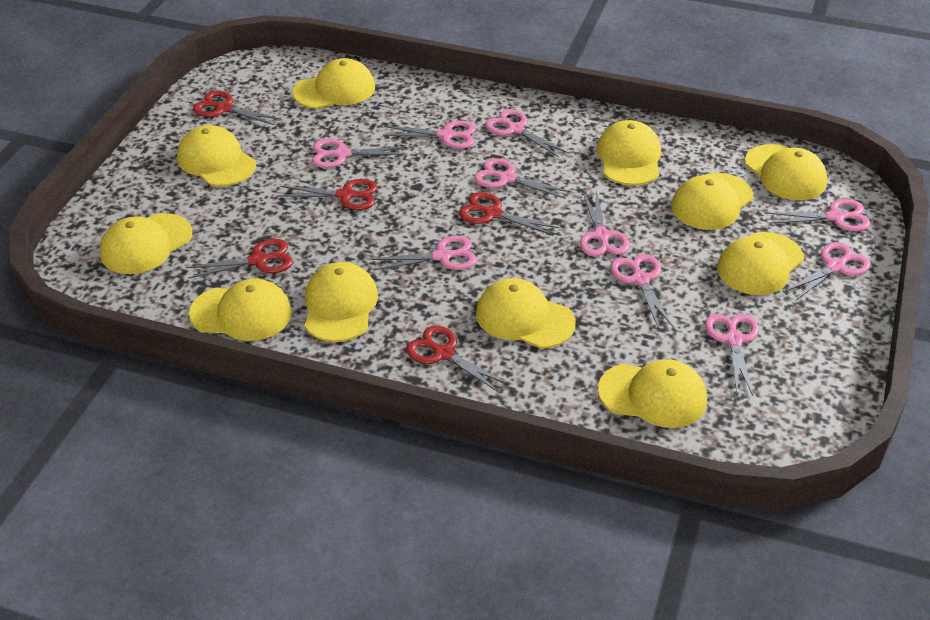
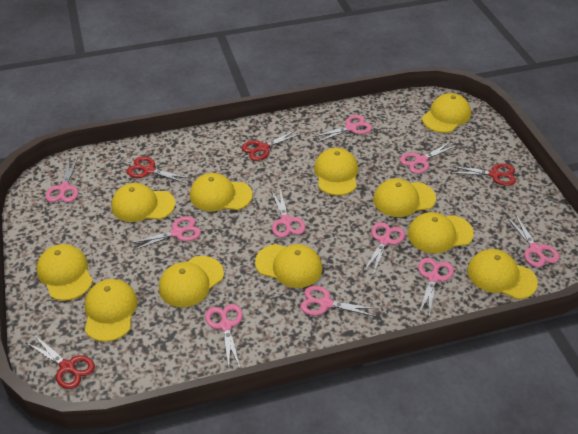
red scissors: 5 -> 4

